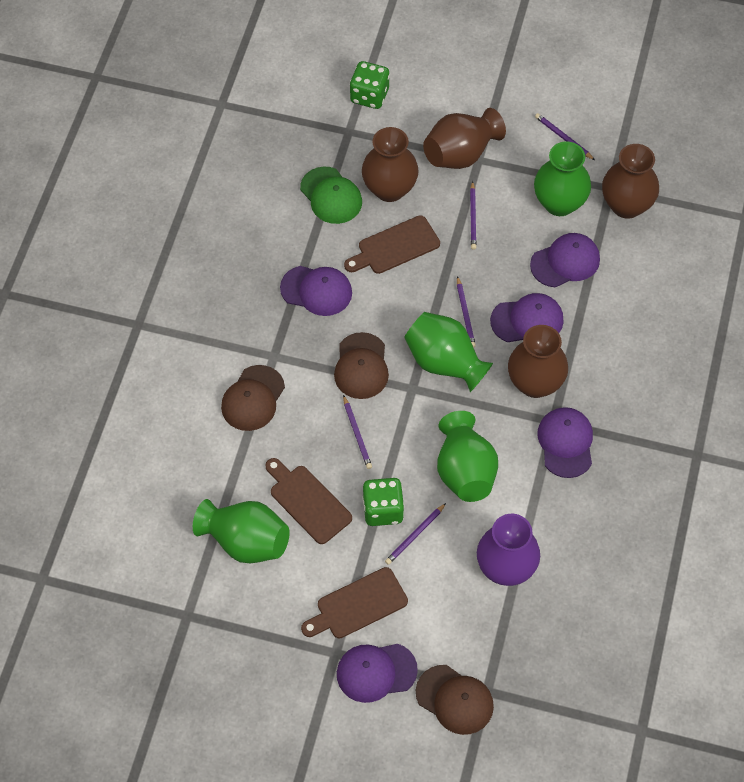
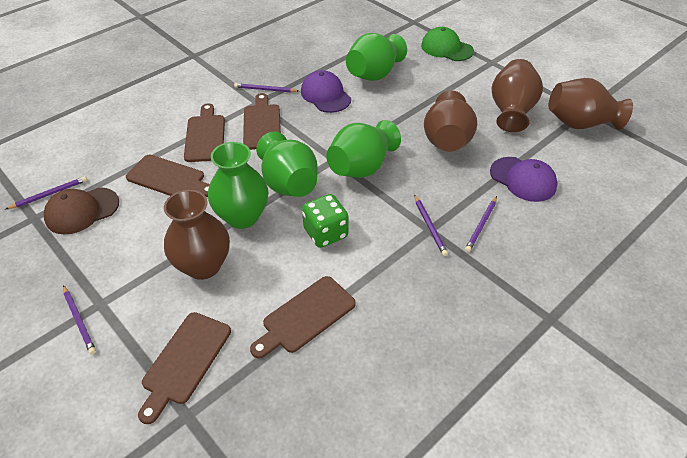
brown cap: 3 -> 1
brown cutting board: 3 -> 5
green dice: 2 -> 1
purple cap: 5 -> 2
purple vase: 1 -> 0

